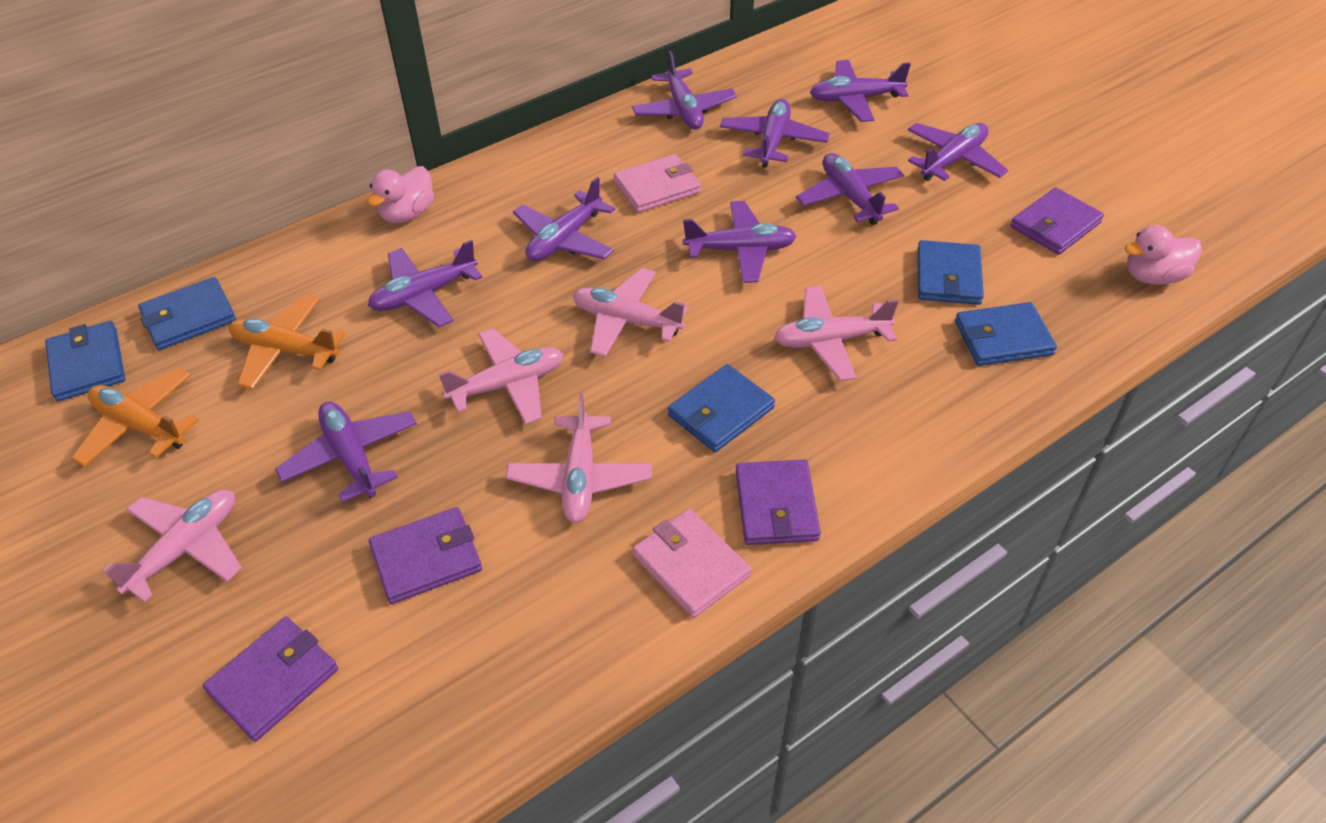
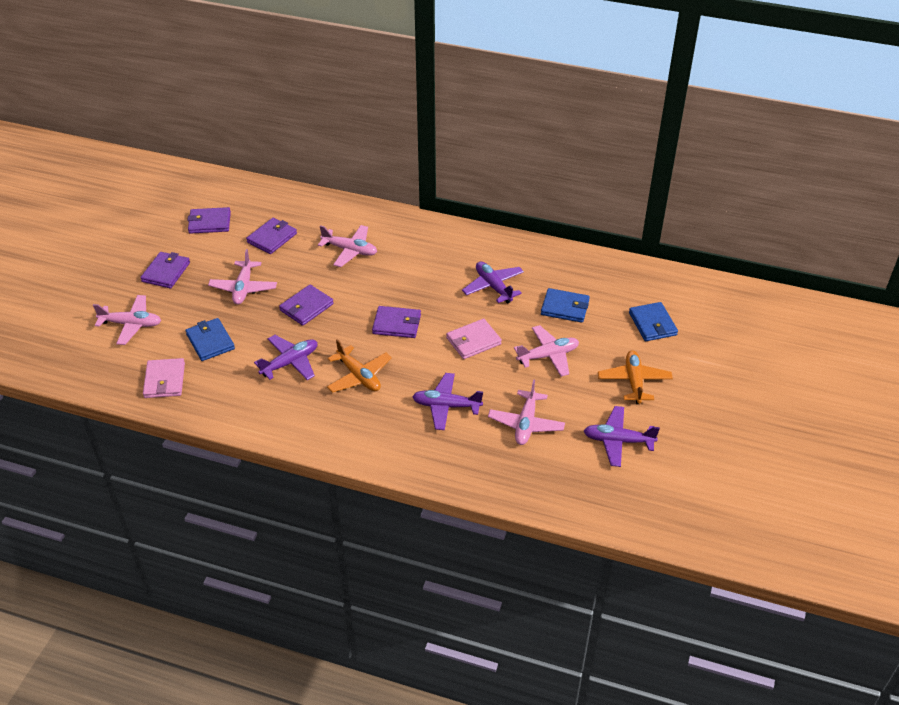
blue wallet: 5 -> 3
pink duck: 2 -> 0
purple plane: 9 -> 4
purple wallet: 4 -> 5

